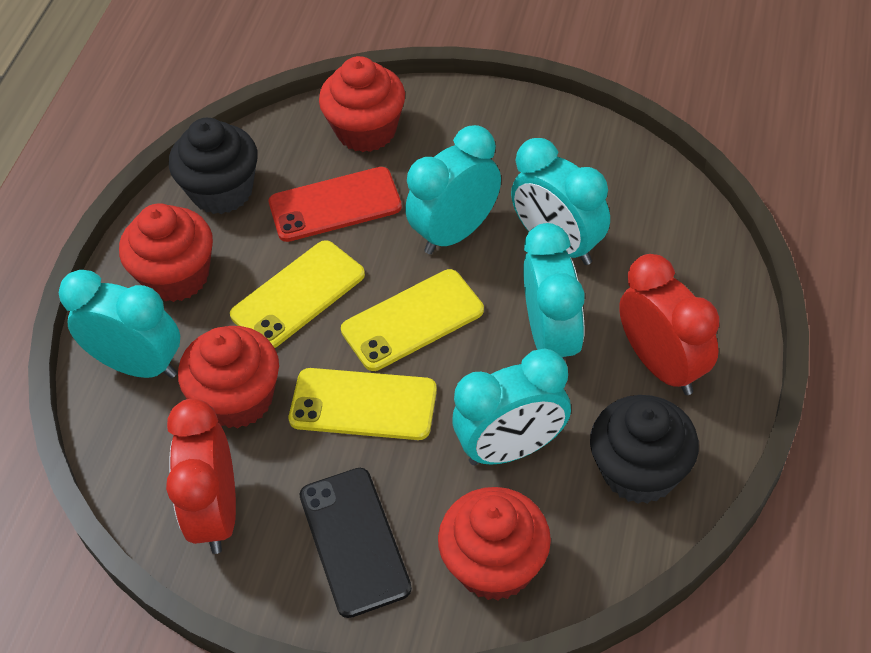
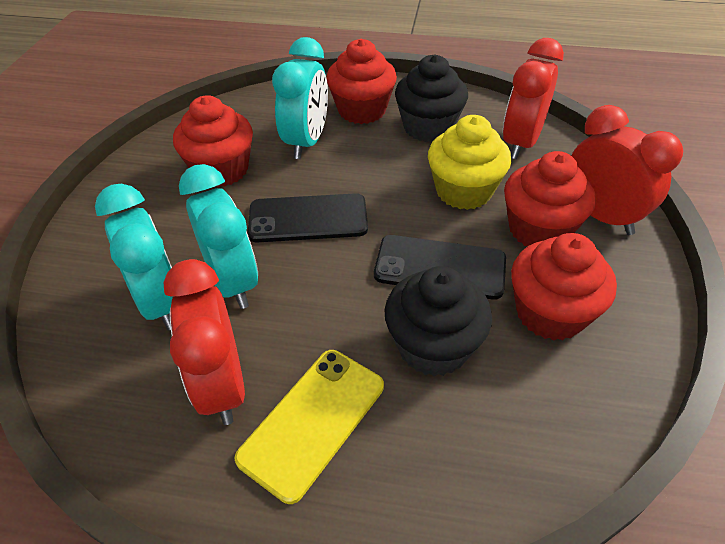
black phone: 1 -> 2
red clock: 2 -> 3
red phone: 1 -> 0
turquoise clock: 5 -> 3
yellow cupcake: 0 -> 1
yellow phone: 3 -> 1

